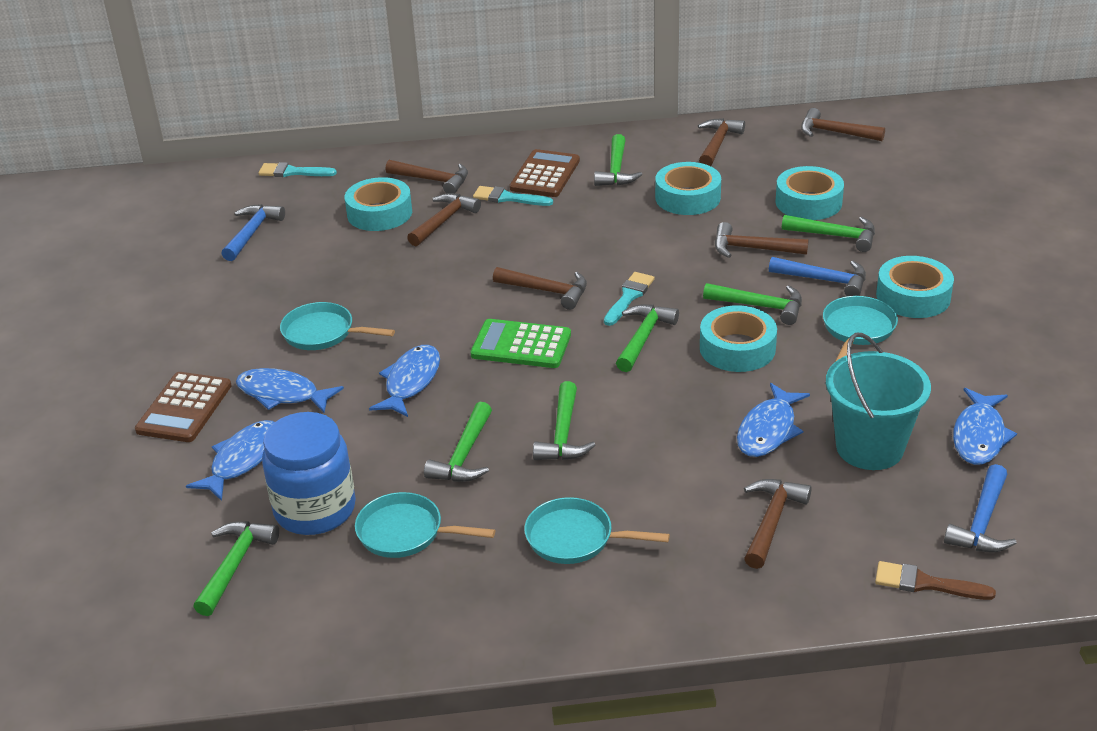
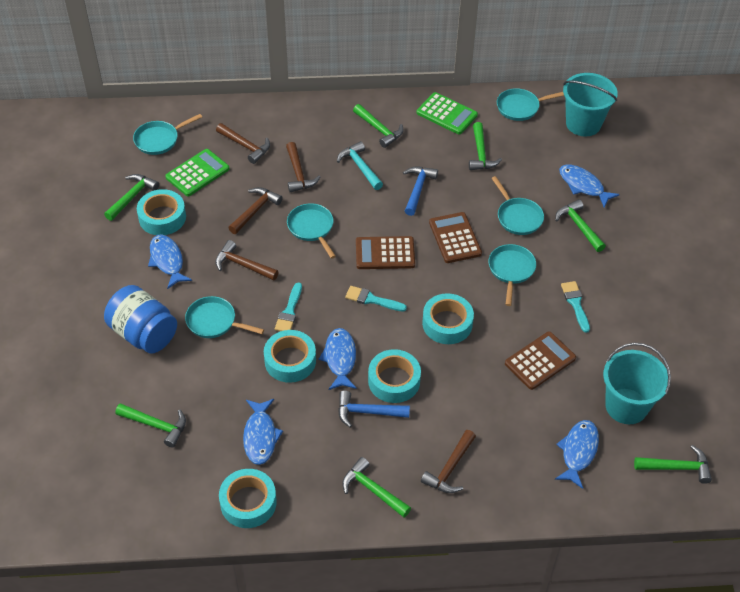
blue hammer: 3 -> 2
brown brush: 1 -> 0
brown calculator: 2 -> 3
brown hammer: 7 -> 5
green calculator: 1 -> 2
turquoise bucket: 1 -> 2
turquoise hammer: 0 -> 1
turquoise pan: 4 -> 6

